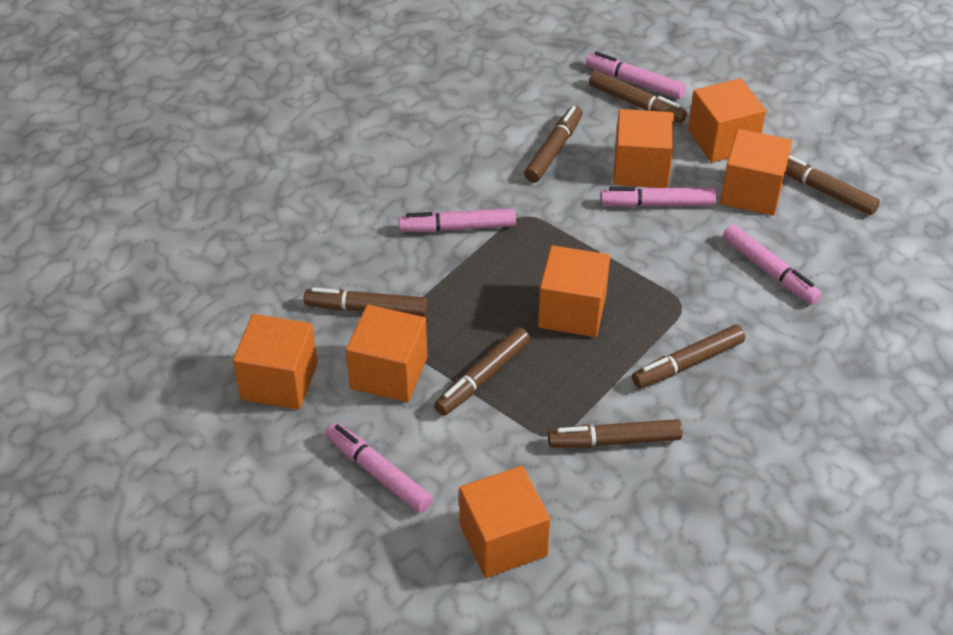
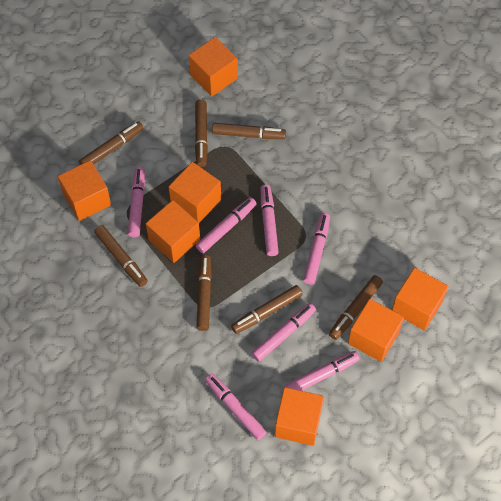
pink marker: 5 -> 7

